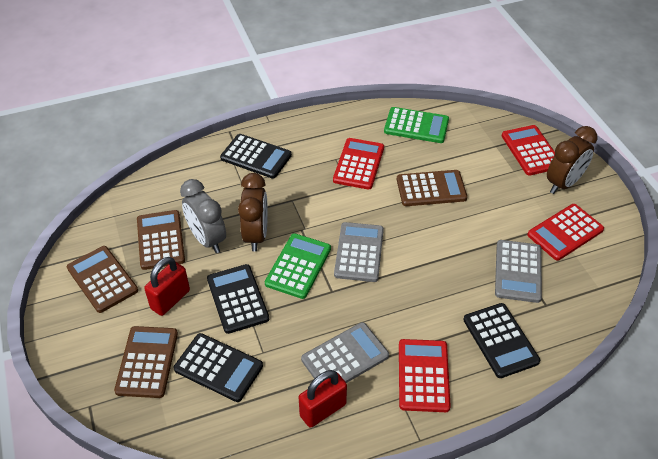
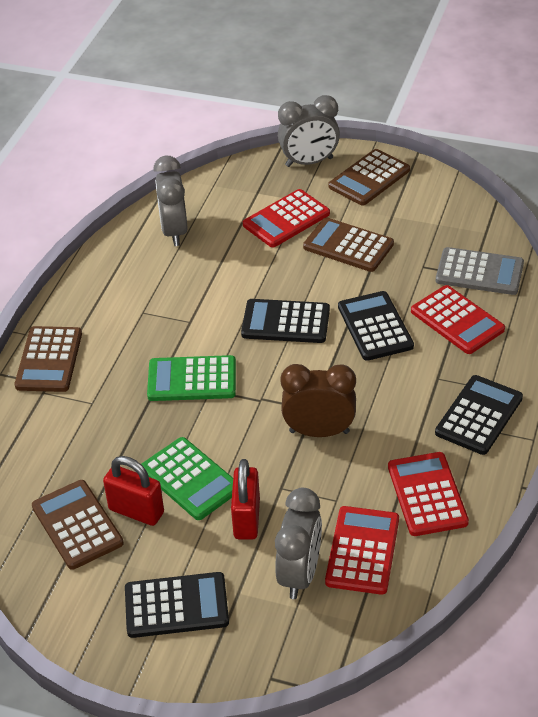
brown clock: 2 -> 1
grey calculator: 3 -> 1
grey clock: 1 -> 3

